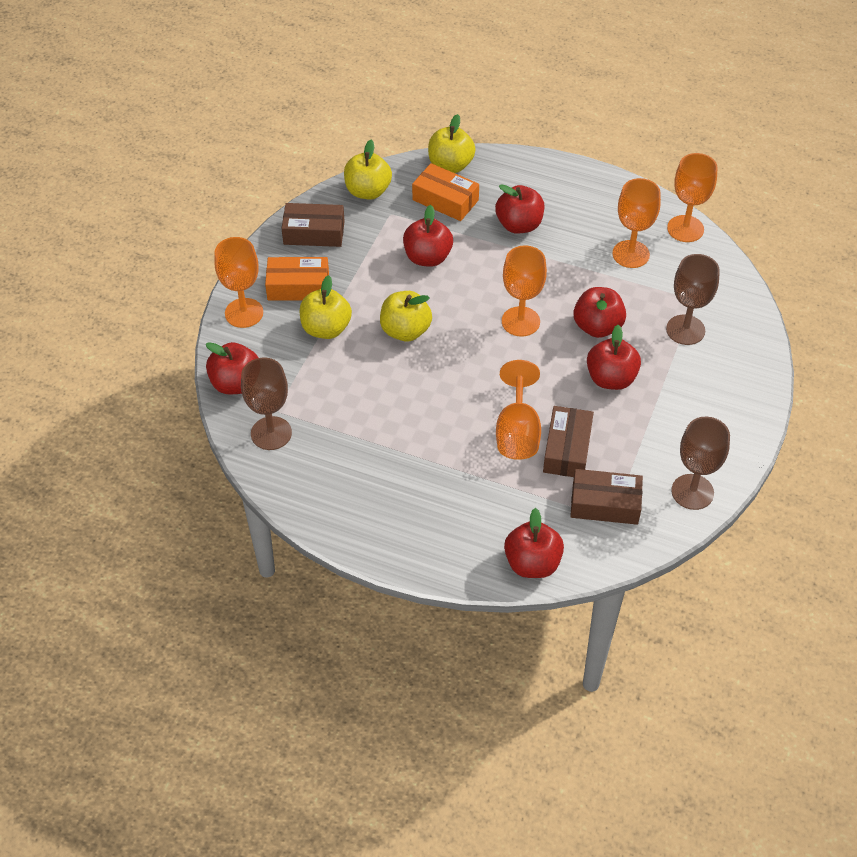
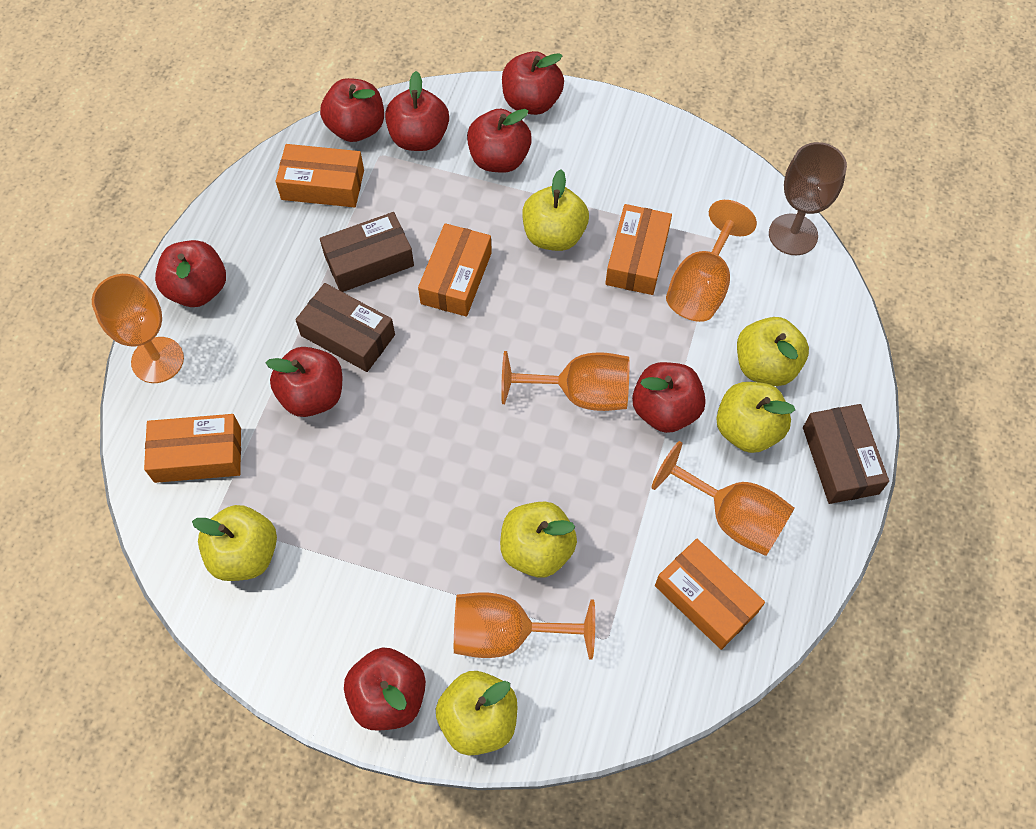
brown goblet: 3 -> 1
orange box: 2 -> 5
red apple: 6 -> 8
yellow apple: 4 -> 6

